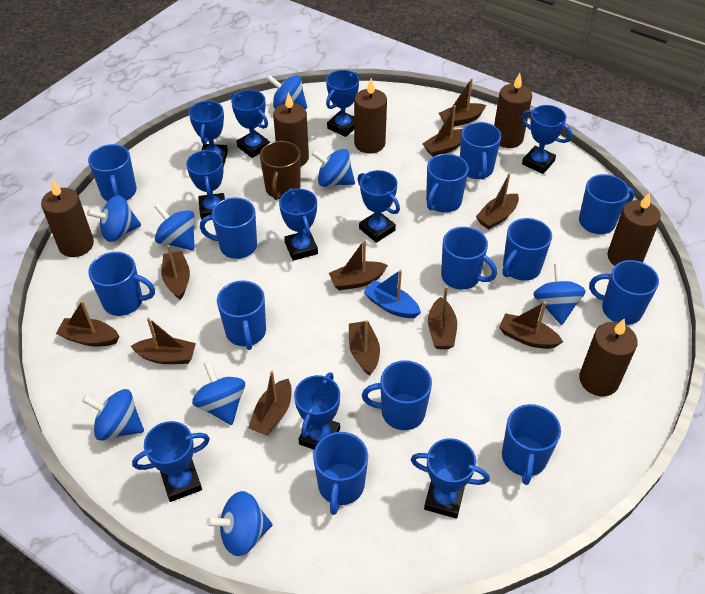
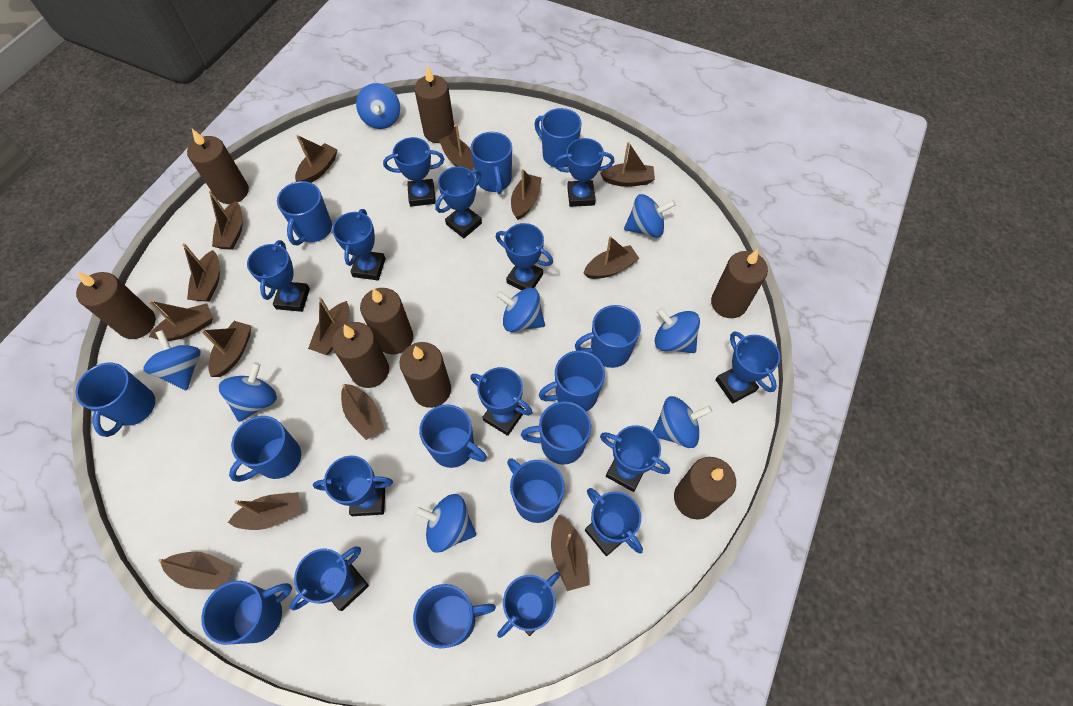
blue boat: 1 -> 0
blue mug: 13 -> 12
blue trophy: 10 -> 13
brown boat: 11 -> 14
brown candle: 6 -> 8
brown mug: 1 -> 0

